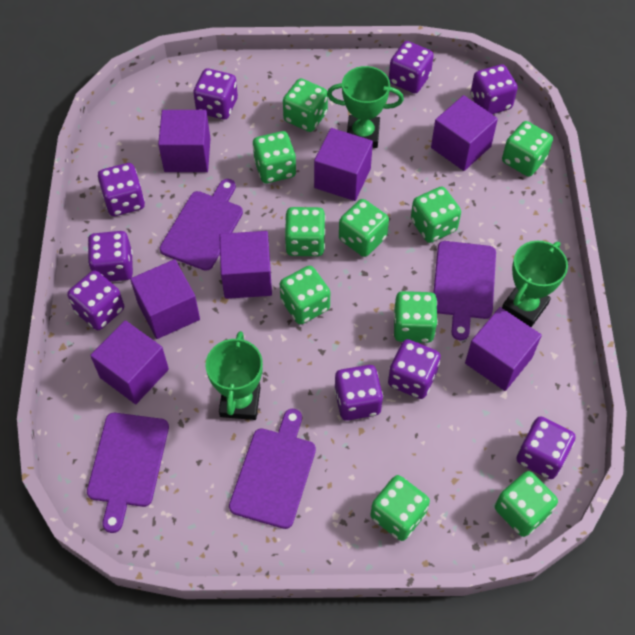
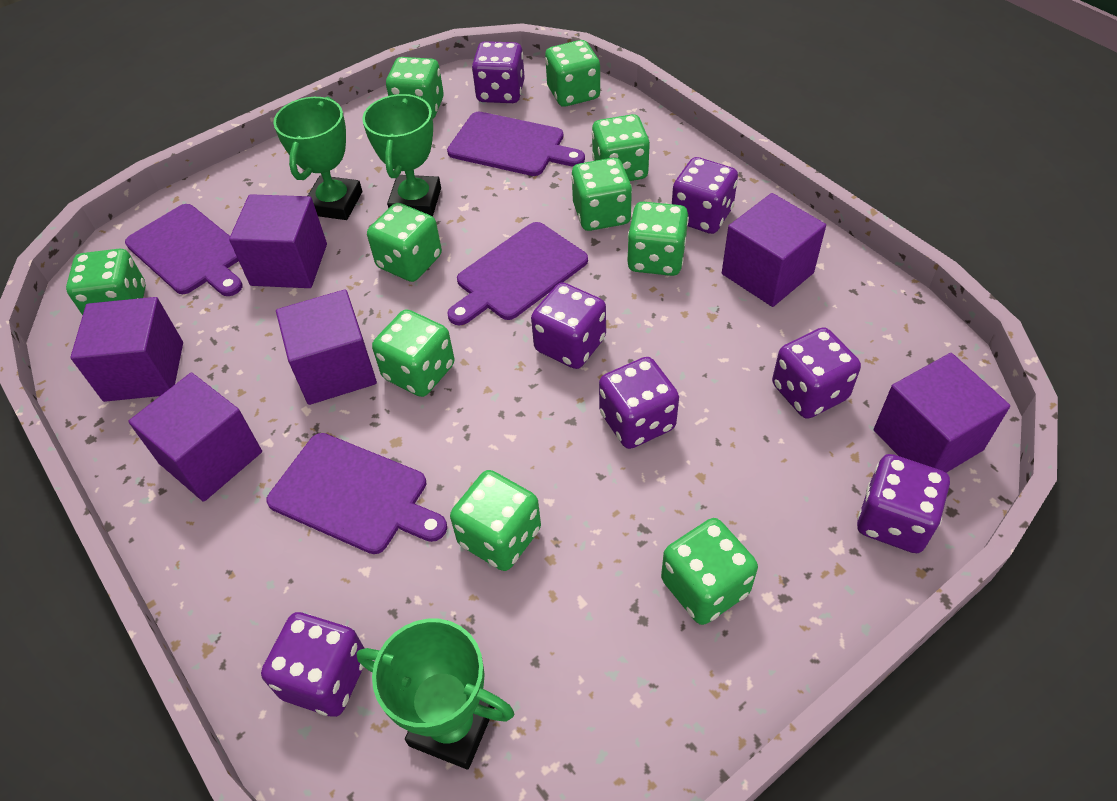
purple cube: 7 -> 6
purple dice: 9 -> 7

